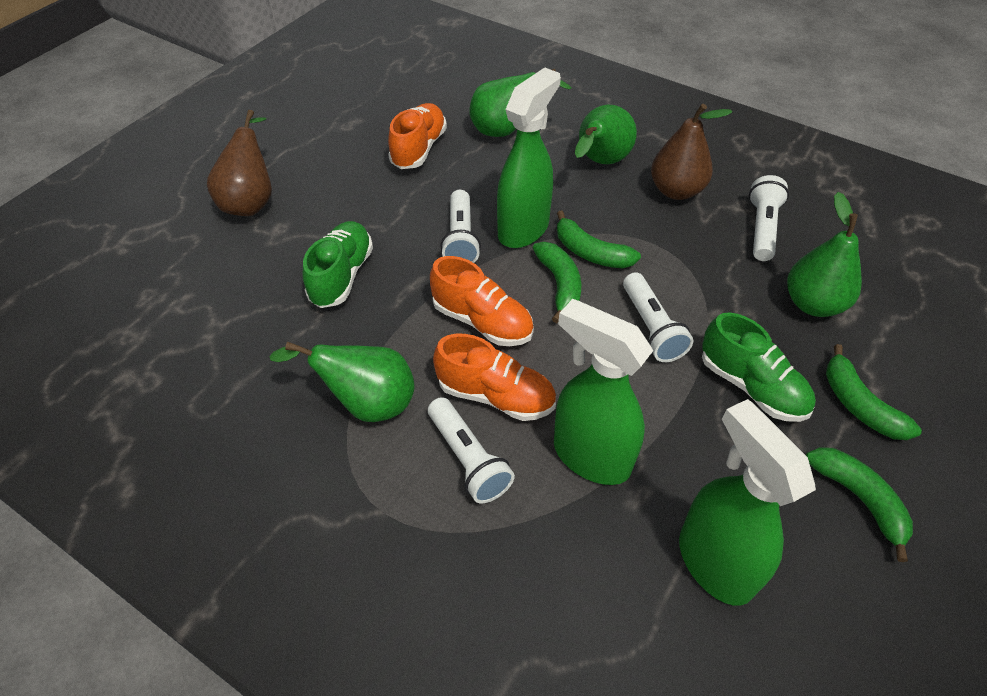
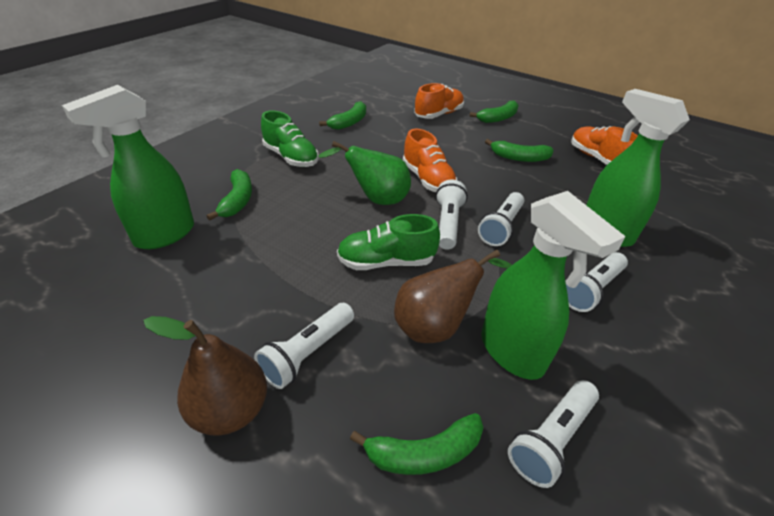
green banana: 4 -> 5
green pear: 4 -> 1
white flashlight: 4 -> 5

